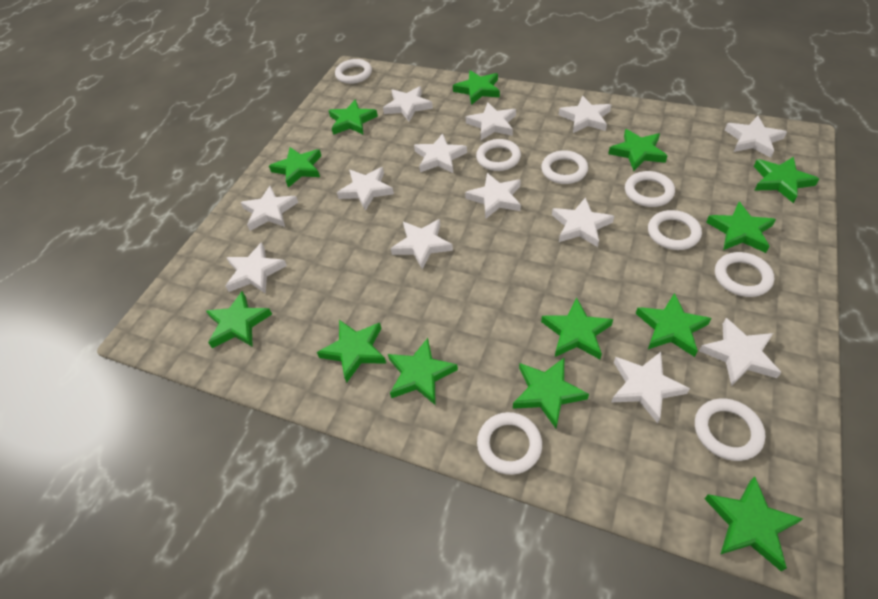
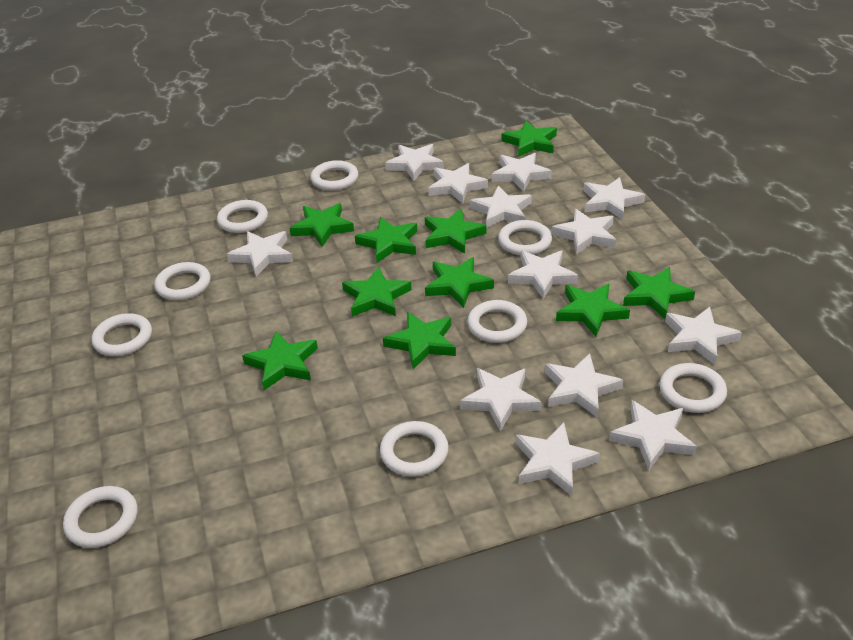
green star: 13 -> 10
white ring: 8 -> 9

